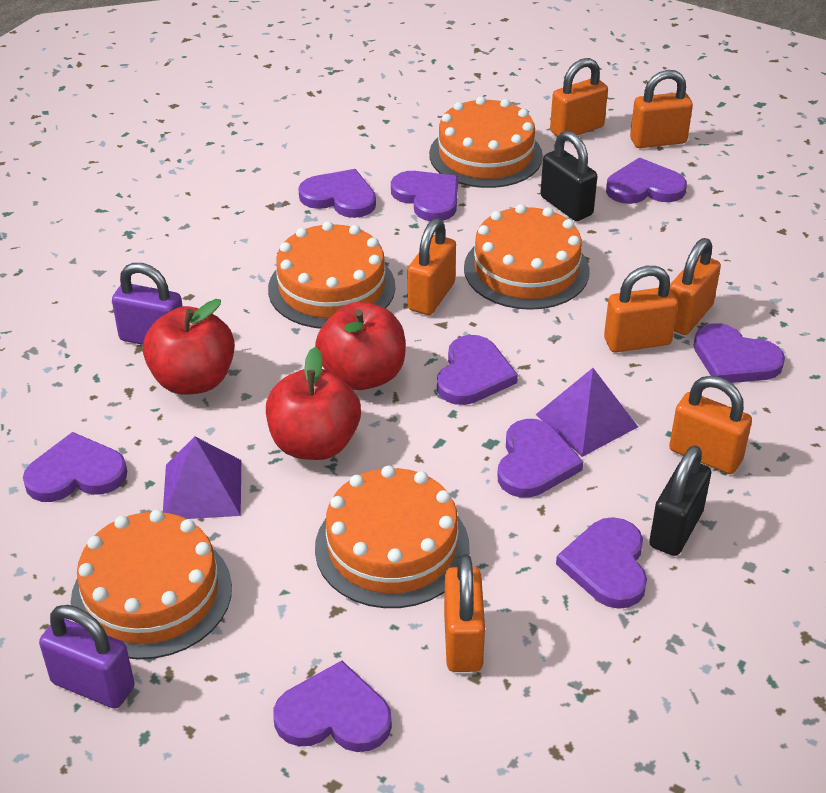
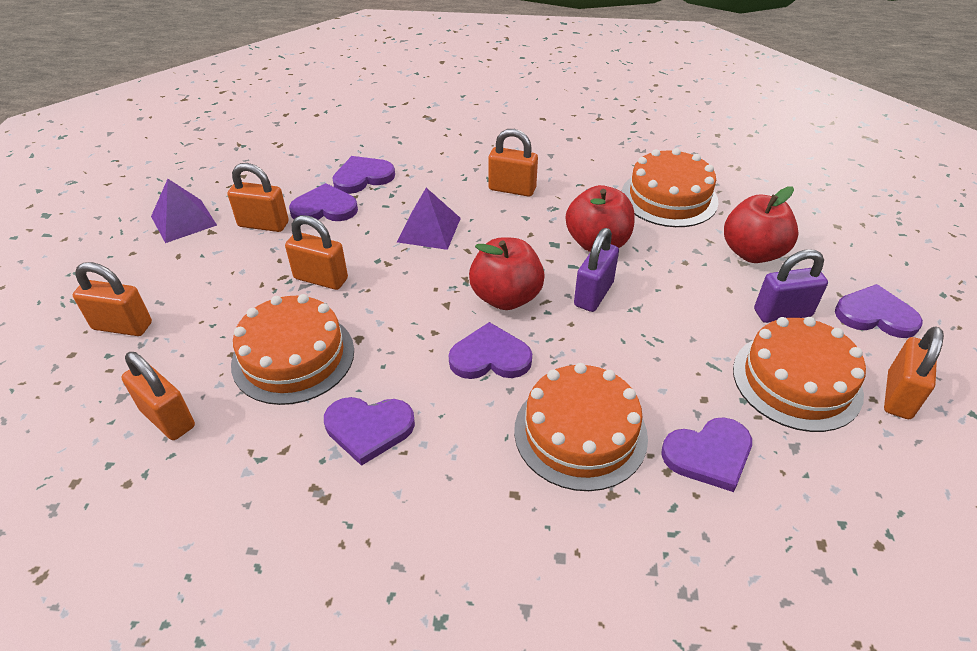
black padlock: 2 -> 0
orange cake: 5 -> 4
orange padlock: 7 -> 6
purple heart: 9 -> 6

